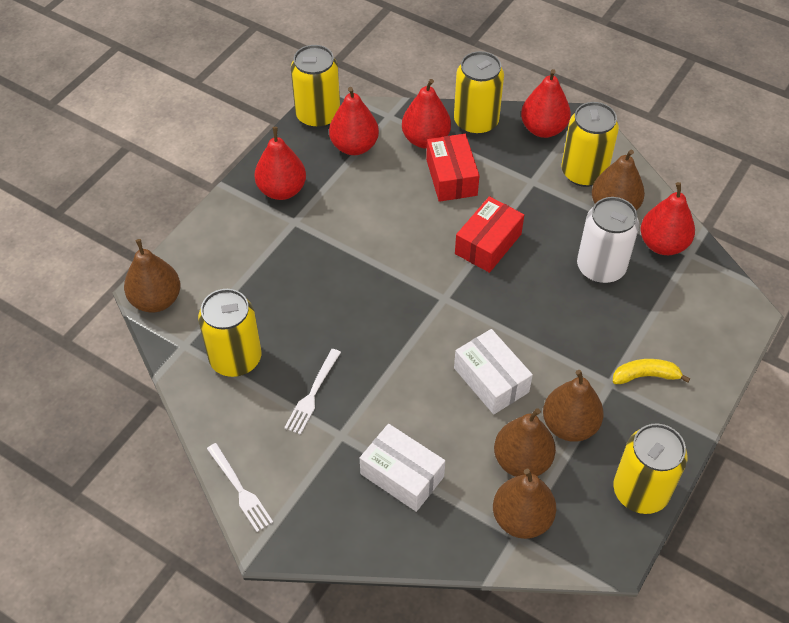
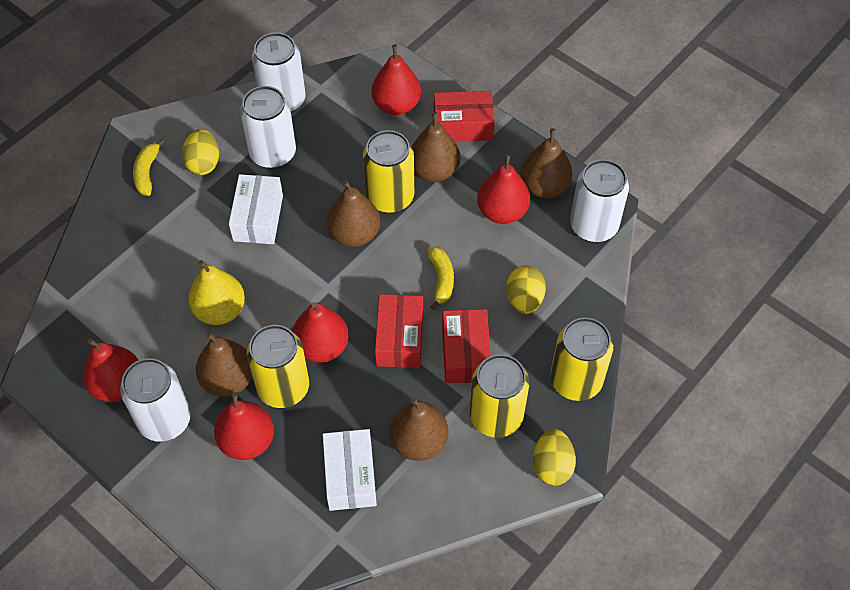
red box: 2 -> 3
white can: 1 -> 4
white fork: 2 -> 0
yellow banana: 1 -> 2
yellow can: 5 -> 4
yellow egg: 0 -> 3
yellow pear: 0 -> 1

